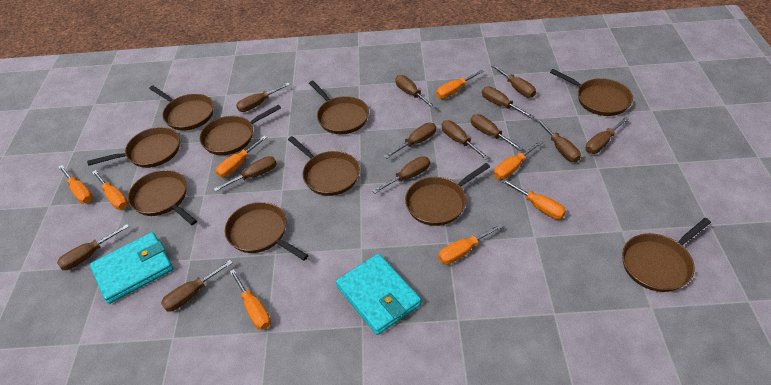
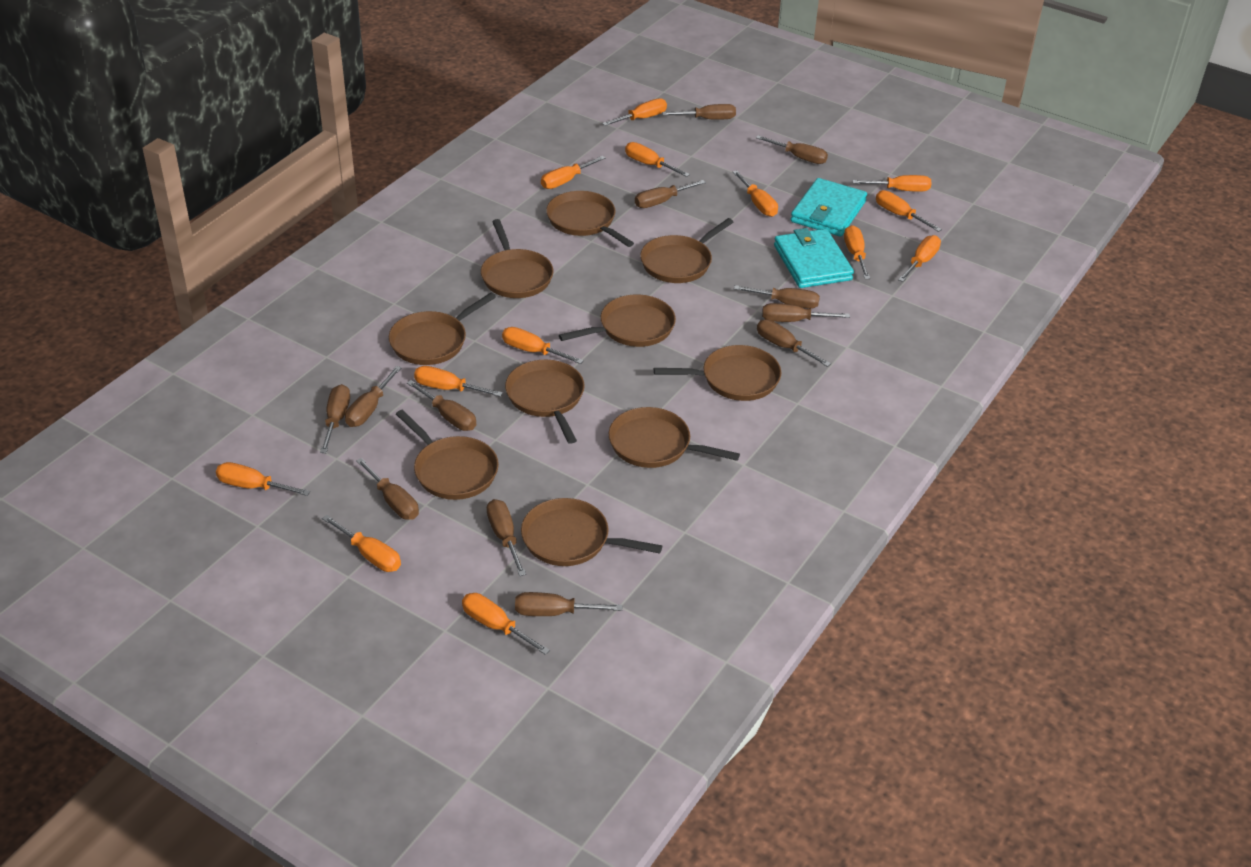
brown screwdriver: 13 -> 12
orange screwdriver: 8 -> 13

